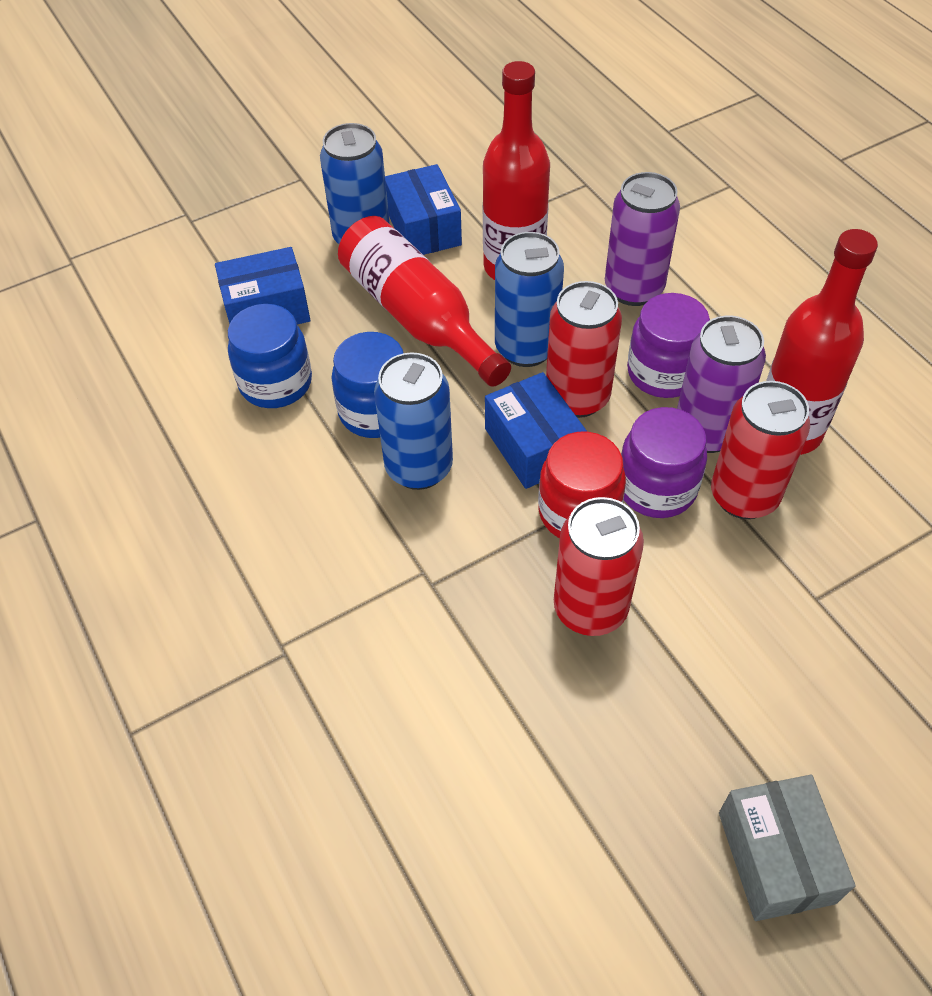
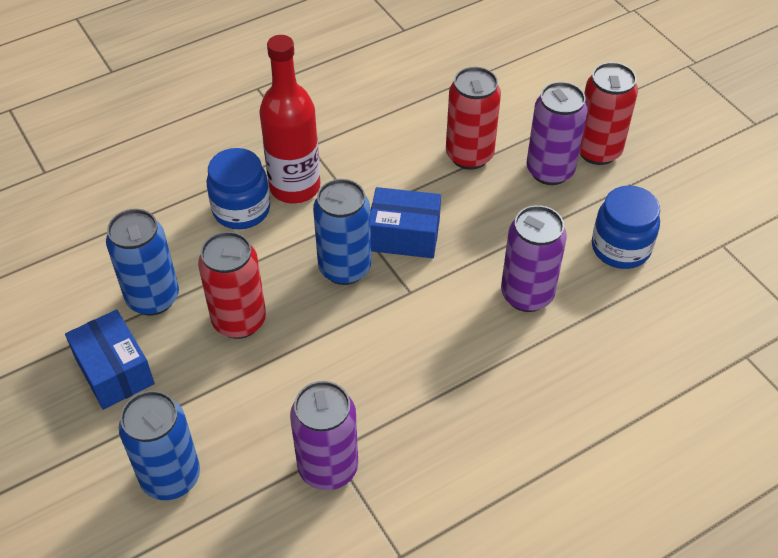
blue box: 3 -> 2
grey box: 1 -> 0
purple can: 2 -> 3
purple jar: 2 -> 0
red bottle: 3 -> 1
red jar: 1 -> 0

